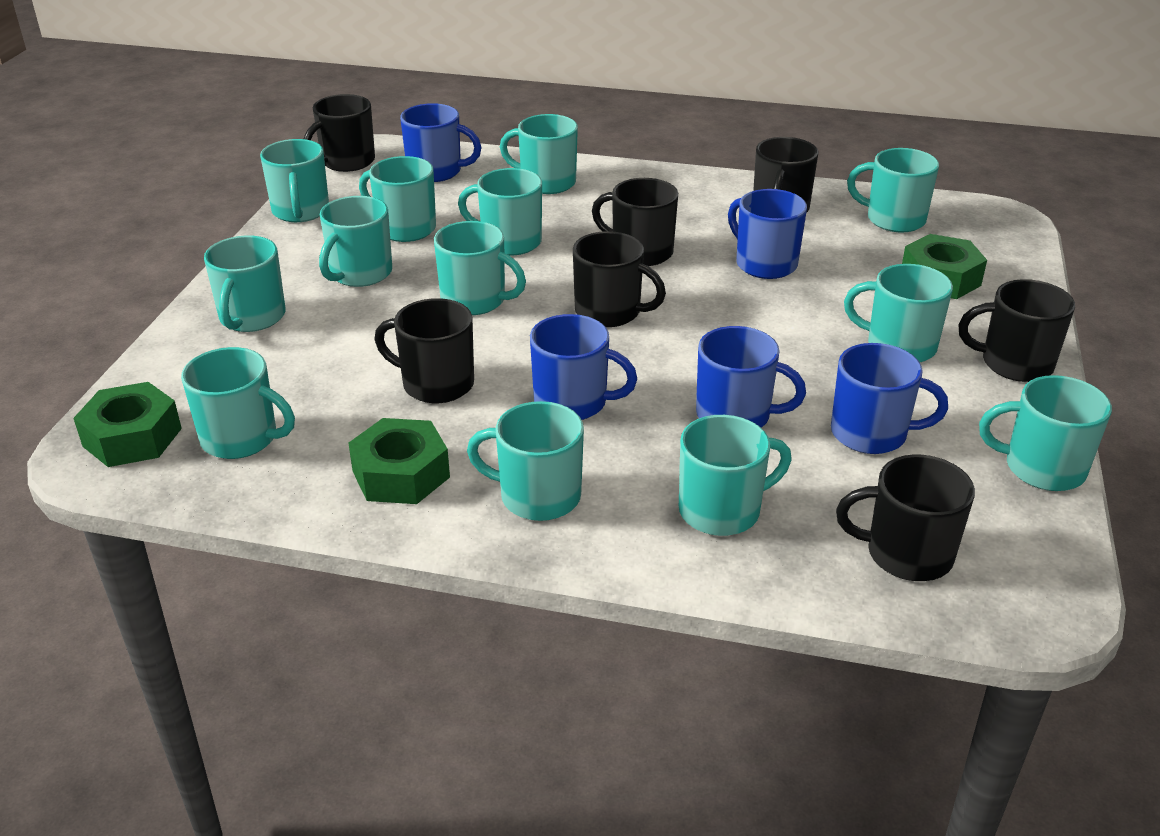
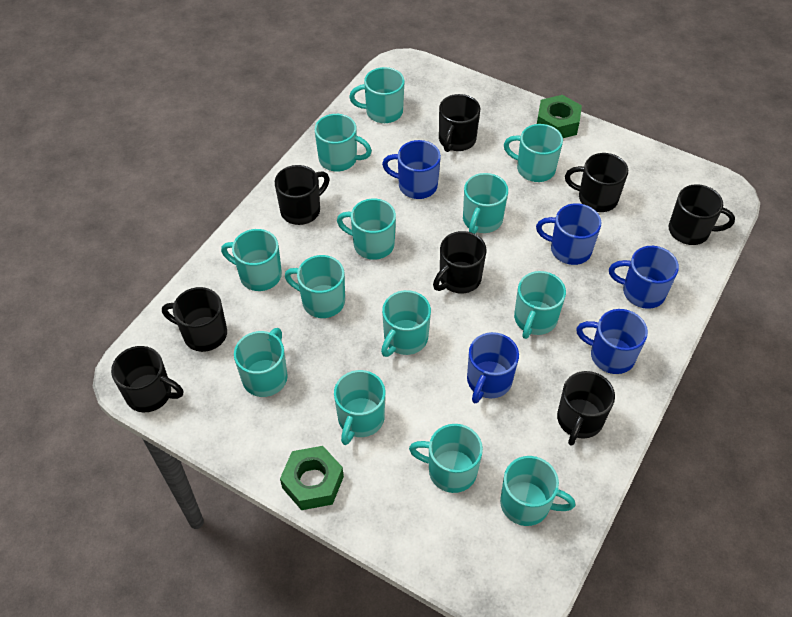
black mug: 7 -> 8
green nut: 3 -> 2

